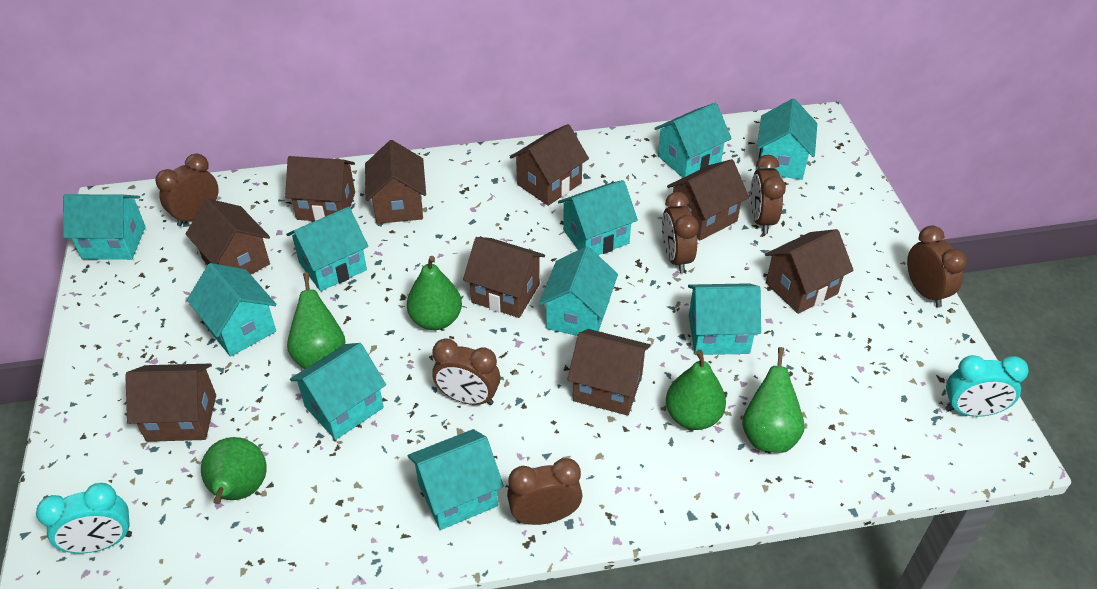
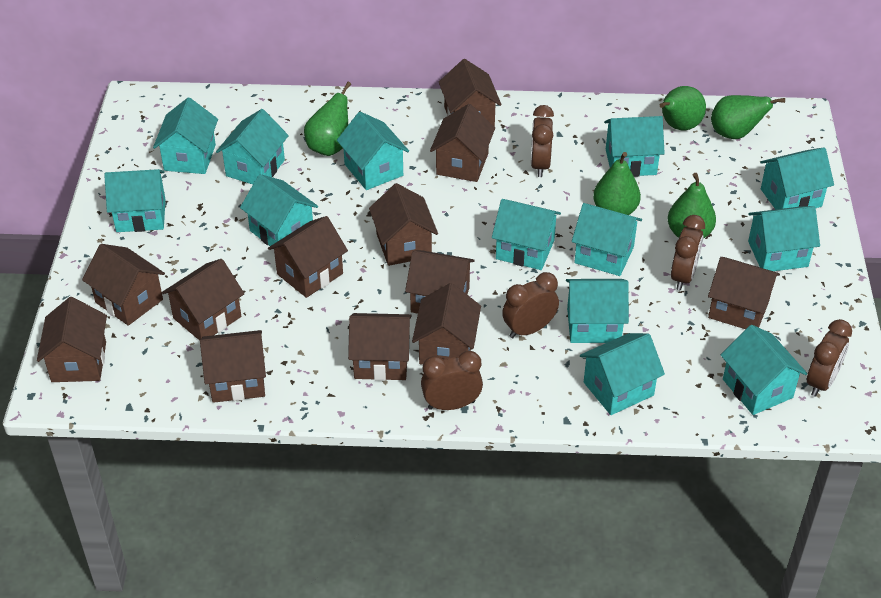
brown clock: 6 -> 5
brown house: 9 -> 12
turquoise clock: 2 -> 0
turquoise house: 10 -> 13

